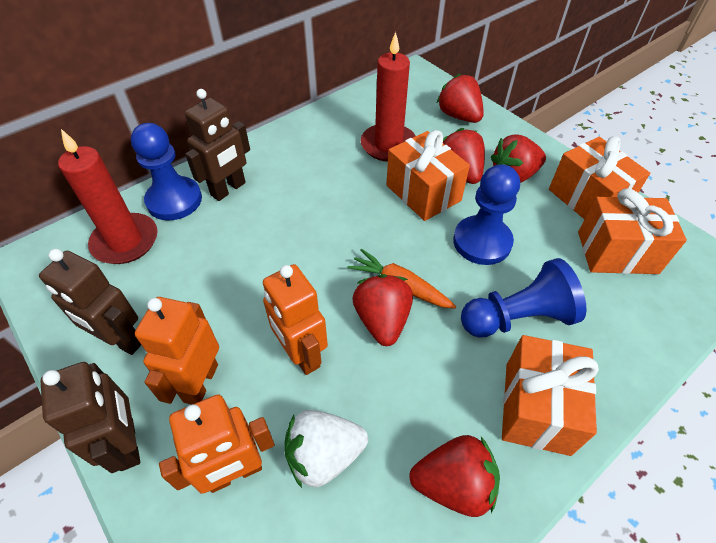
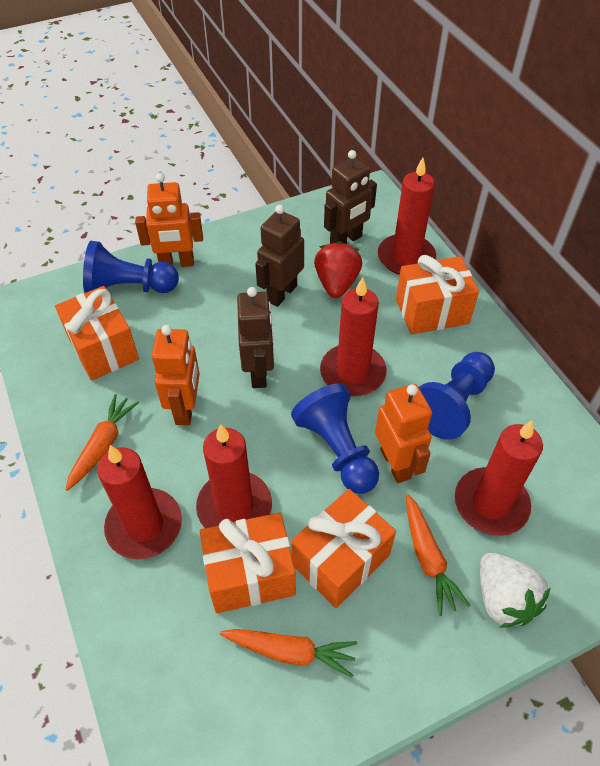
orange carrot: 1 -> 3
red candle: 2 -> 5
red strawberry: 5 -> 1

